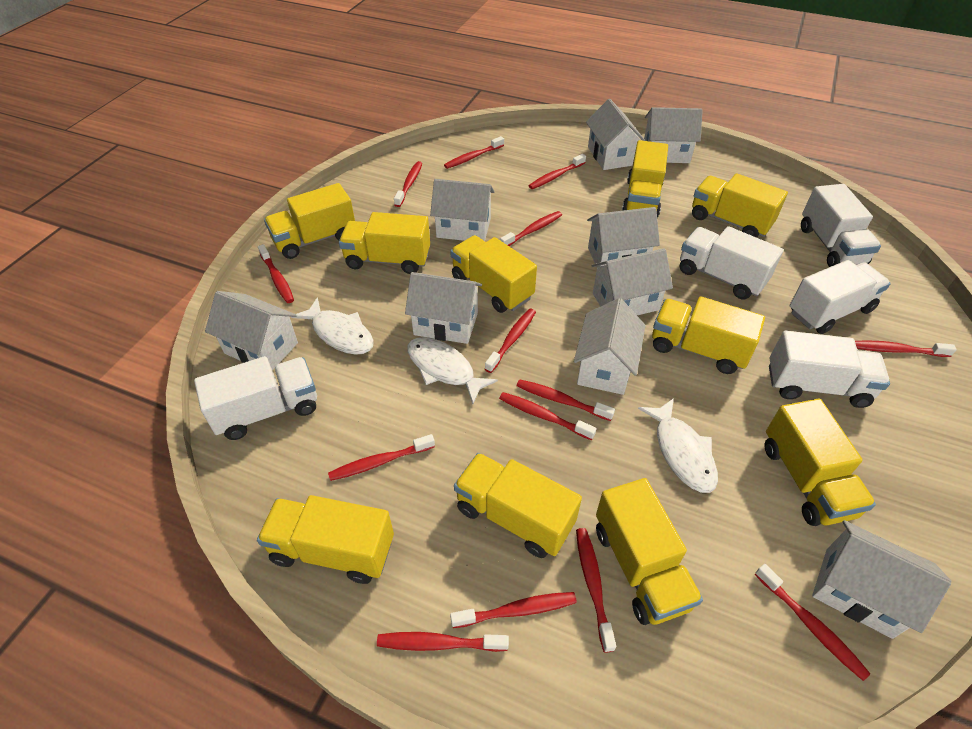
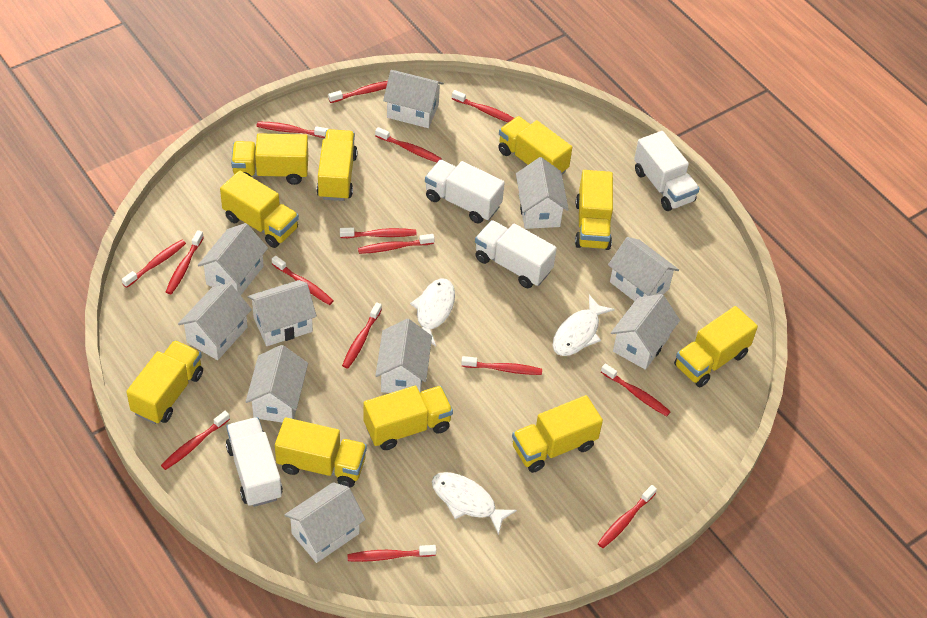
red toothbrush: 14 -> 15
white house: 9 -> 10
white truck: 5 -> 4

